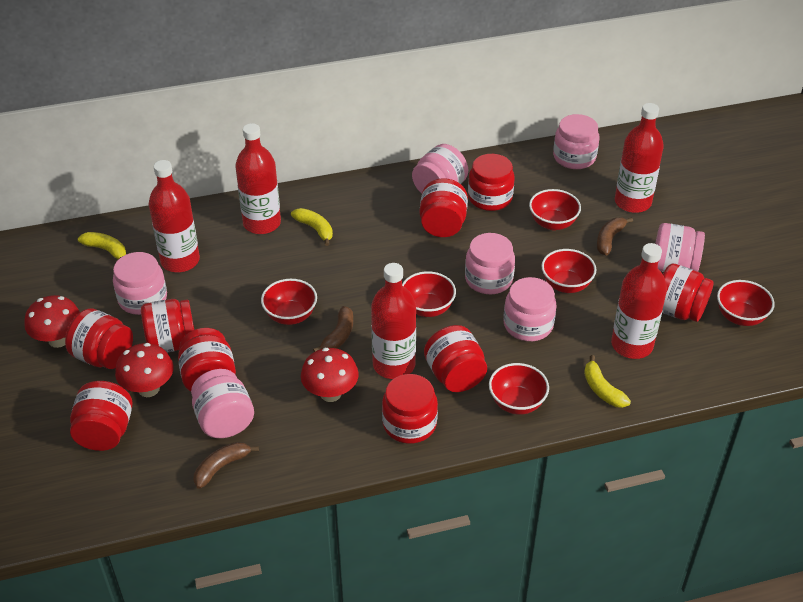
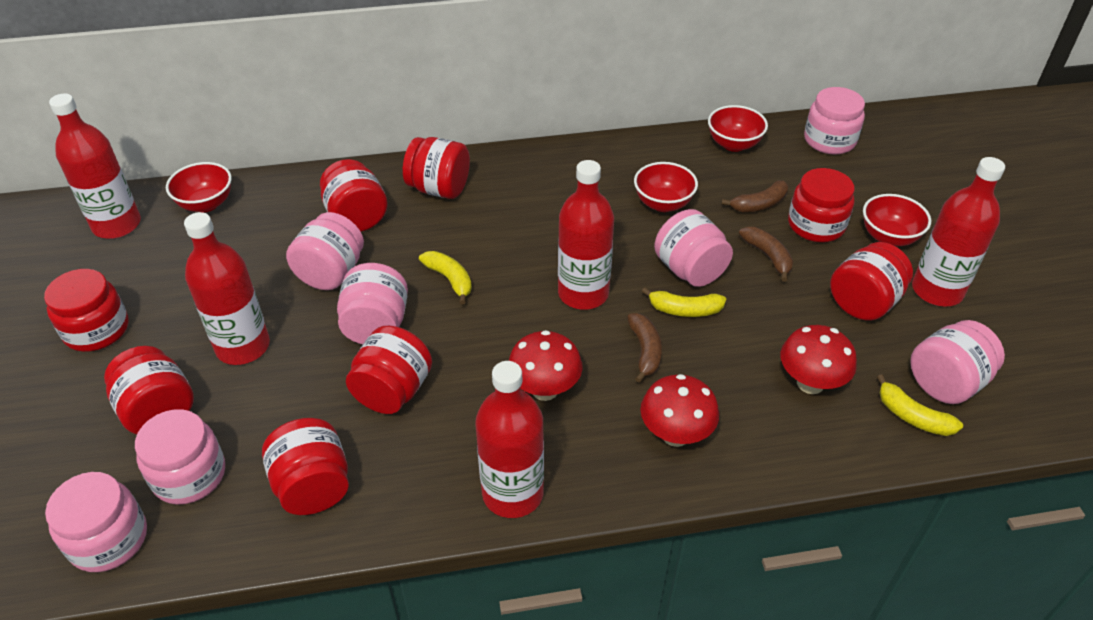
red bowl: 6 -> 4
red jar: 9 -> 8

